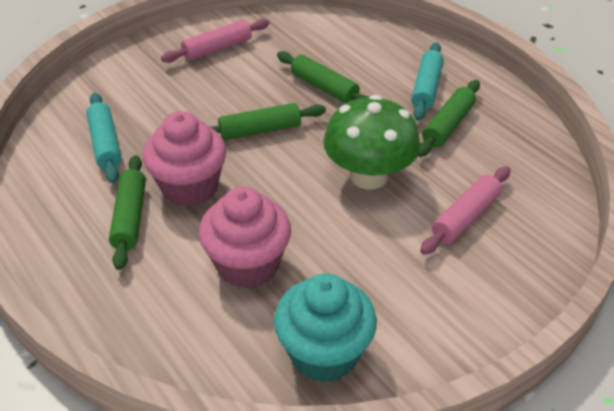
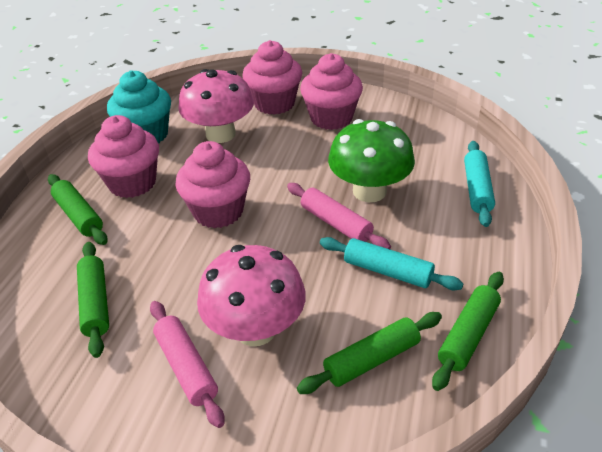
pink cupcake: 2 -> 4
pink mushroom: 0 -> 2

